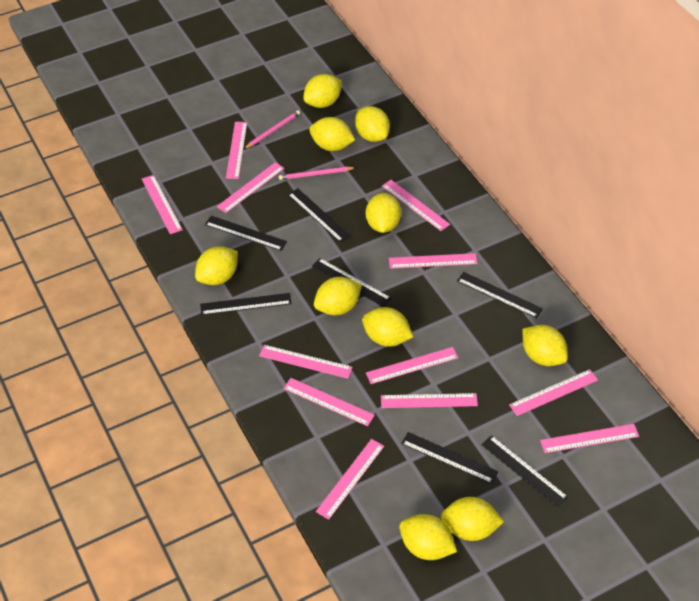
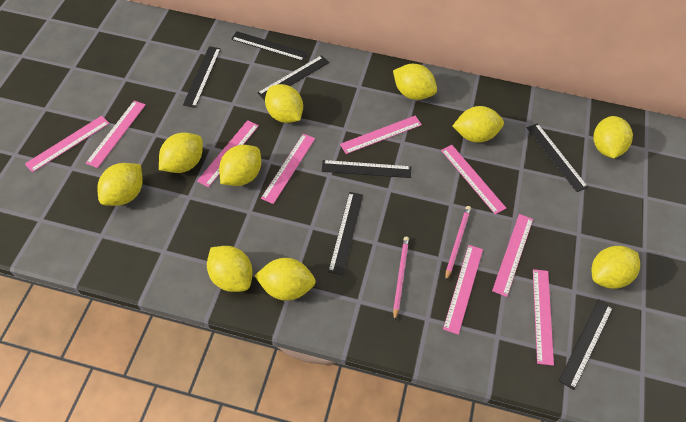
pink ruler: 12 -> 9

